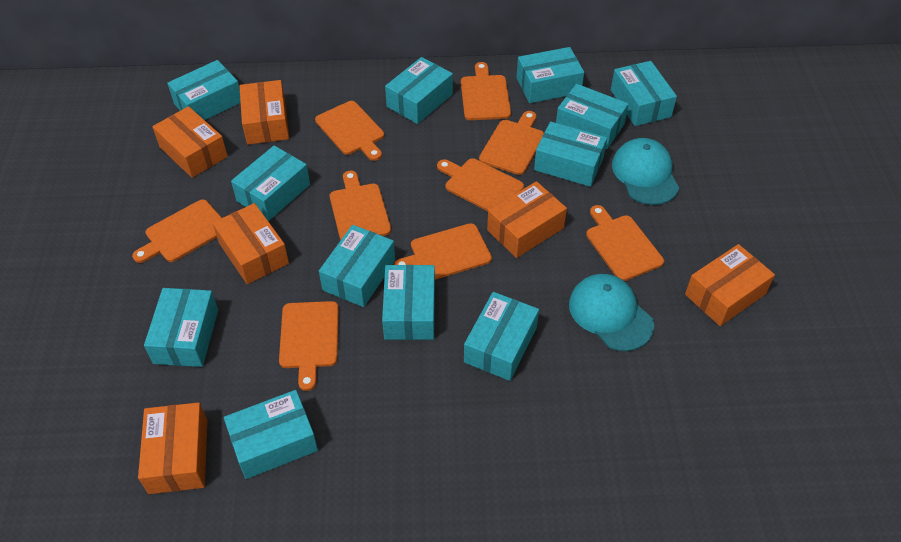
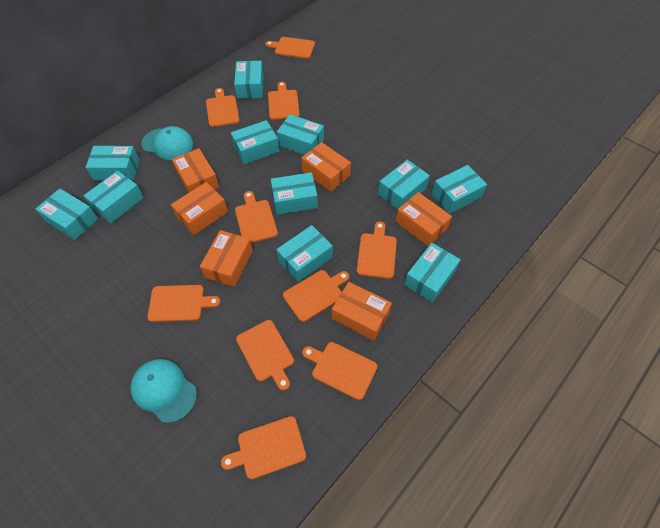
orange cutting board: 9 -> 10
turquoise box: 12 -> 11

